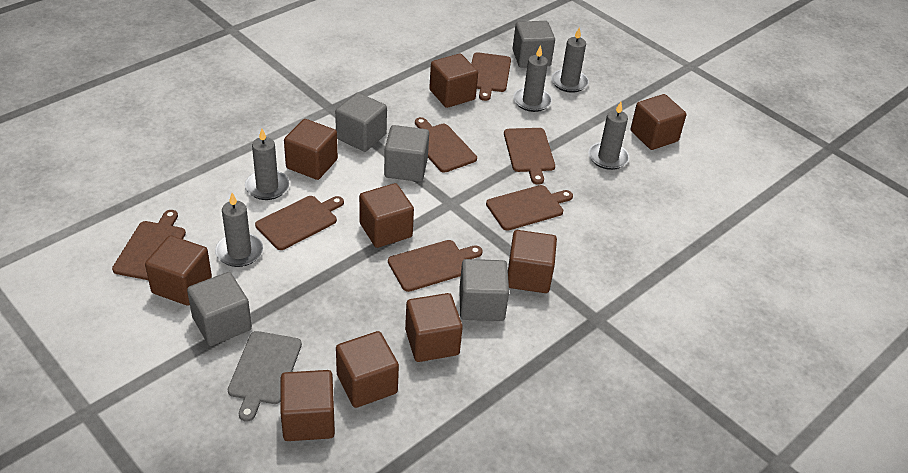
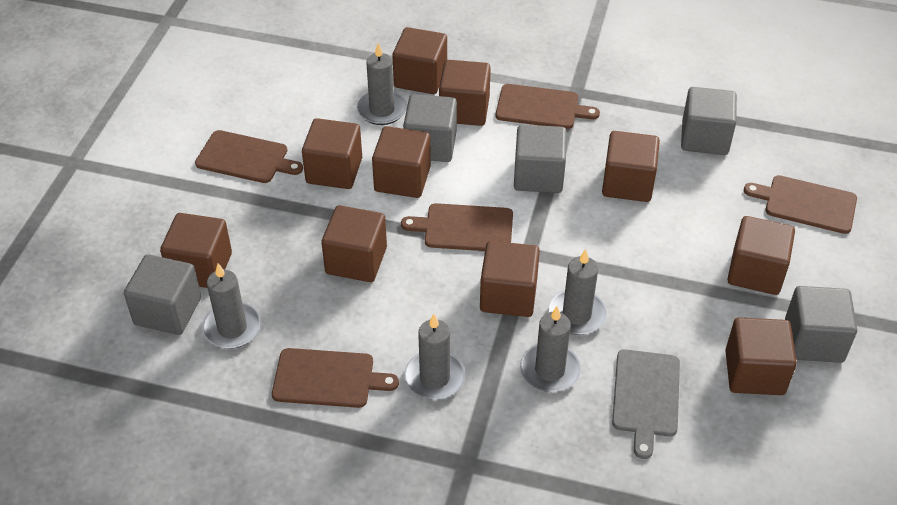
brown cube: 9 -> 10
brown cutting board: 7 -> 5

